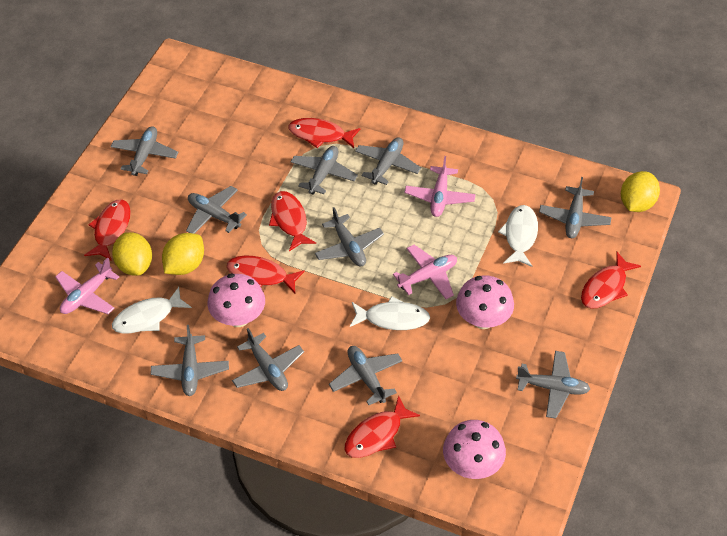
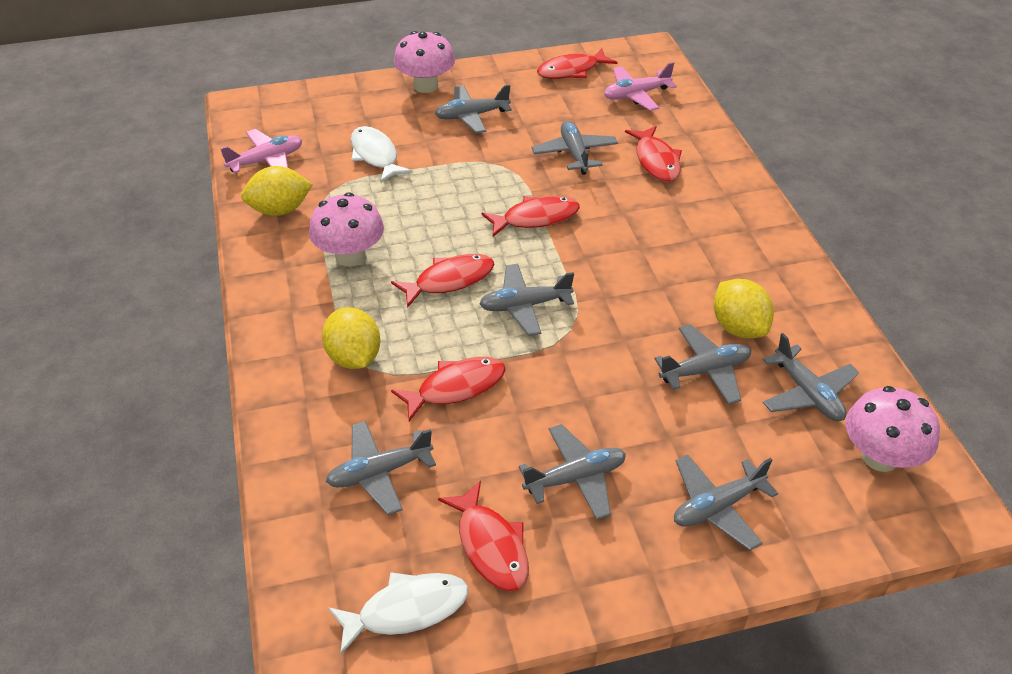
grey plane: 10 -> 8
pink plane: 3 -> 2
white fish: 3 -> 2

